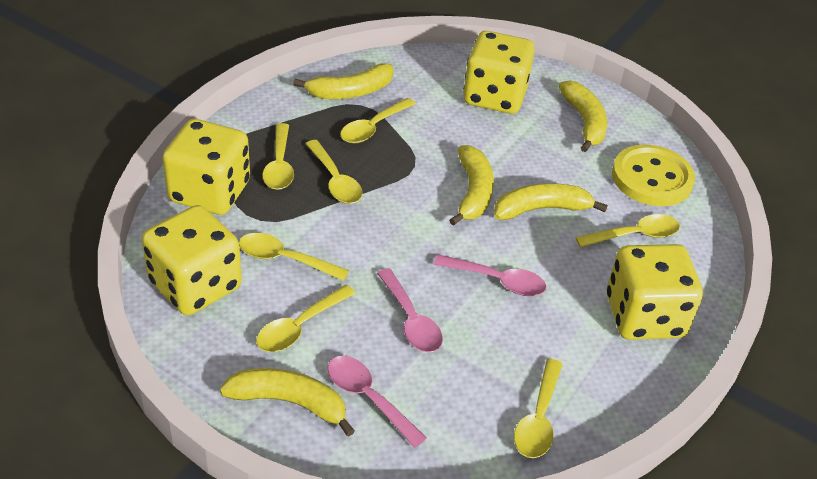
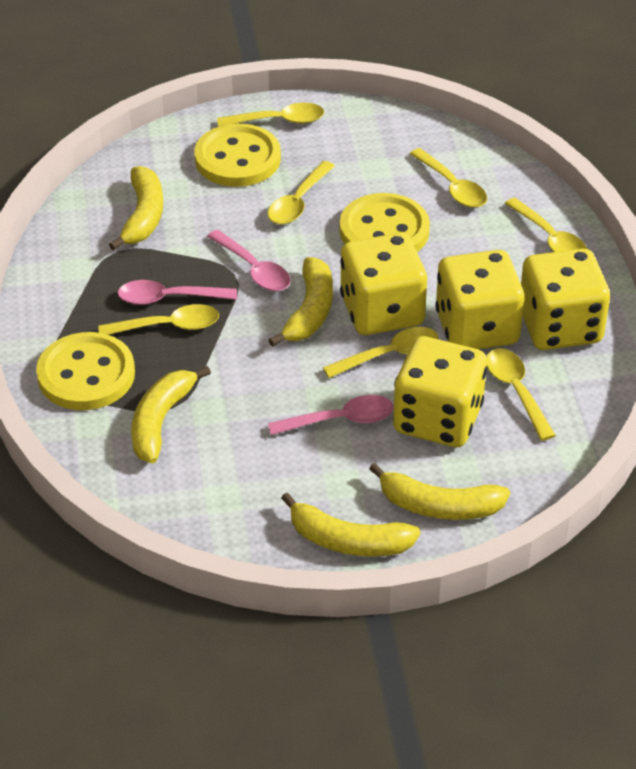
yellow button: 1 -> 3

